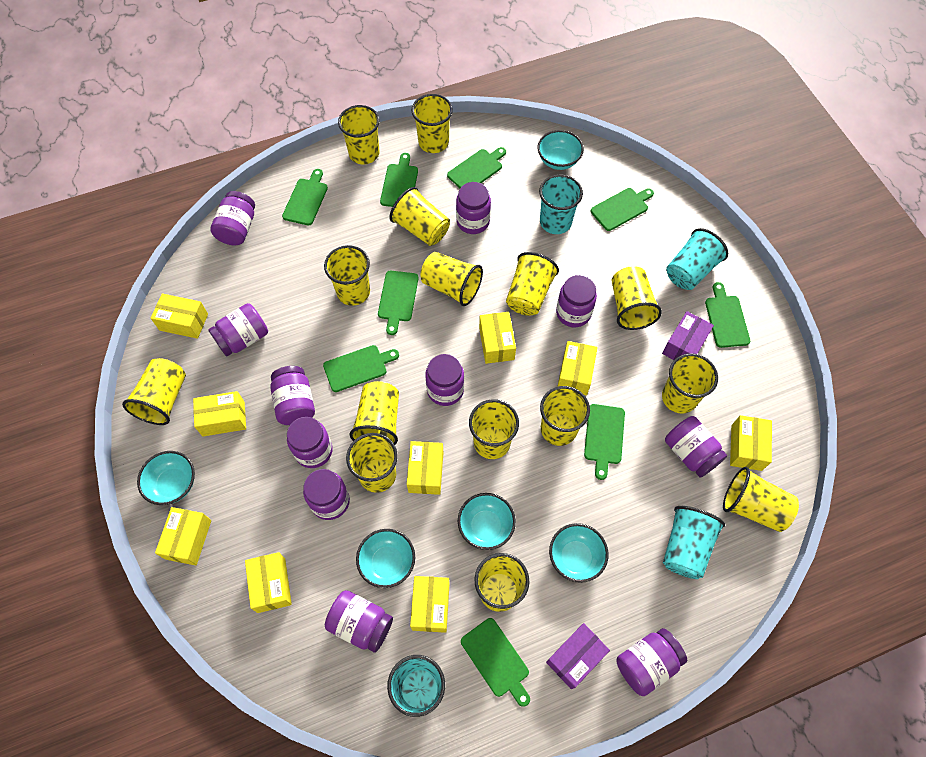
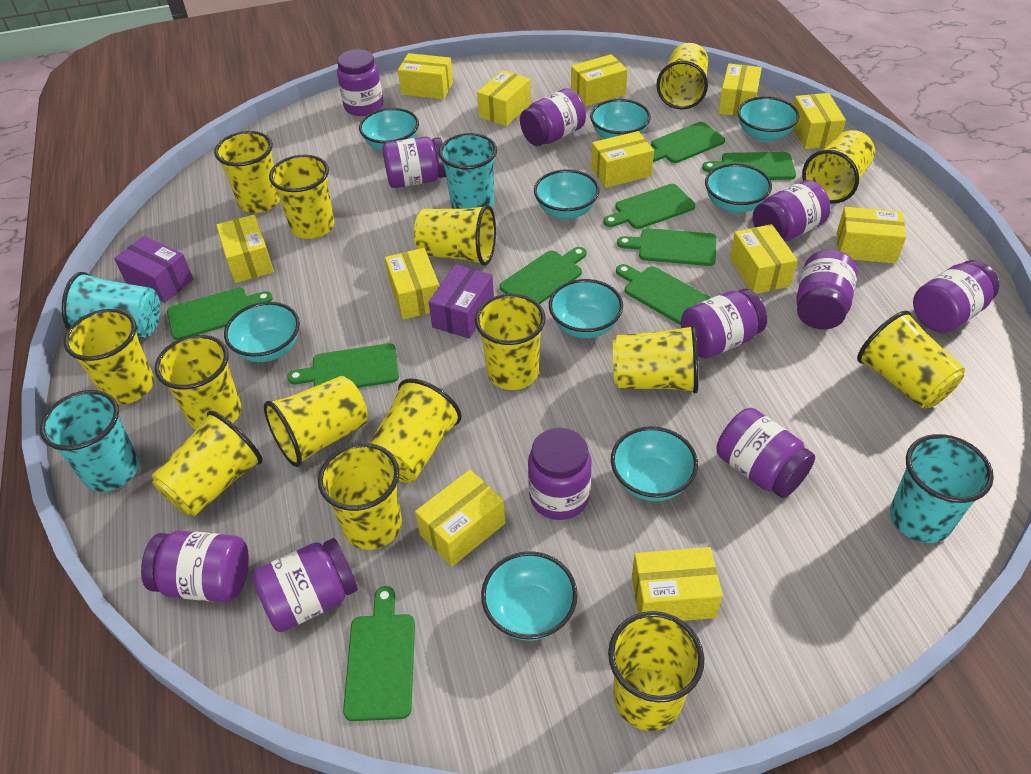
turquoise bowl: 5 -> 9
yellow box: 9 -> 12

